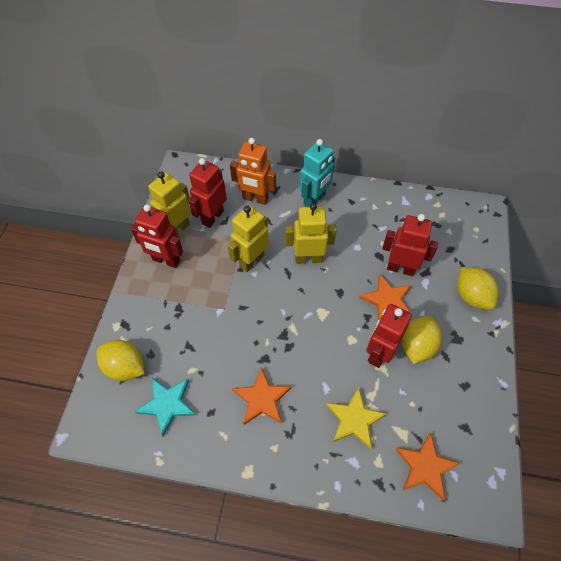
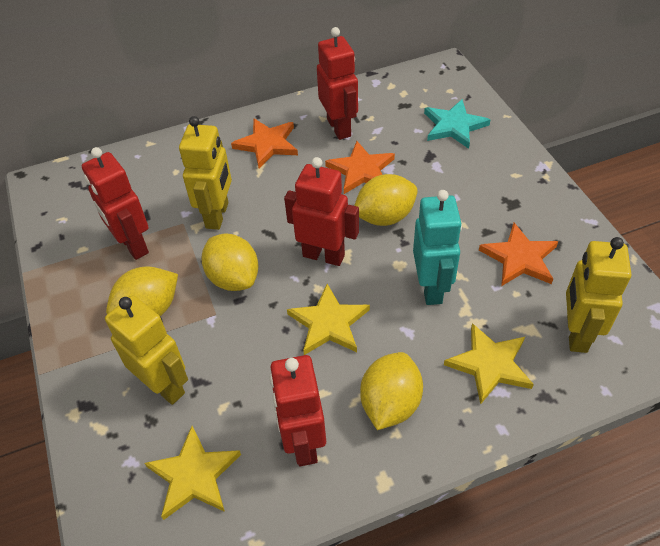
orange robot: 1 -> 0
yellow lemon: 3 -> 4
yellow star: 1 -> 3

